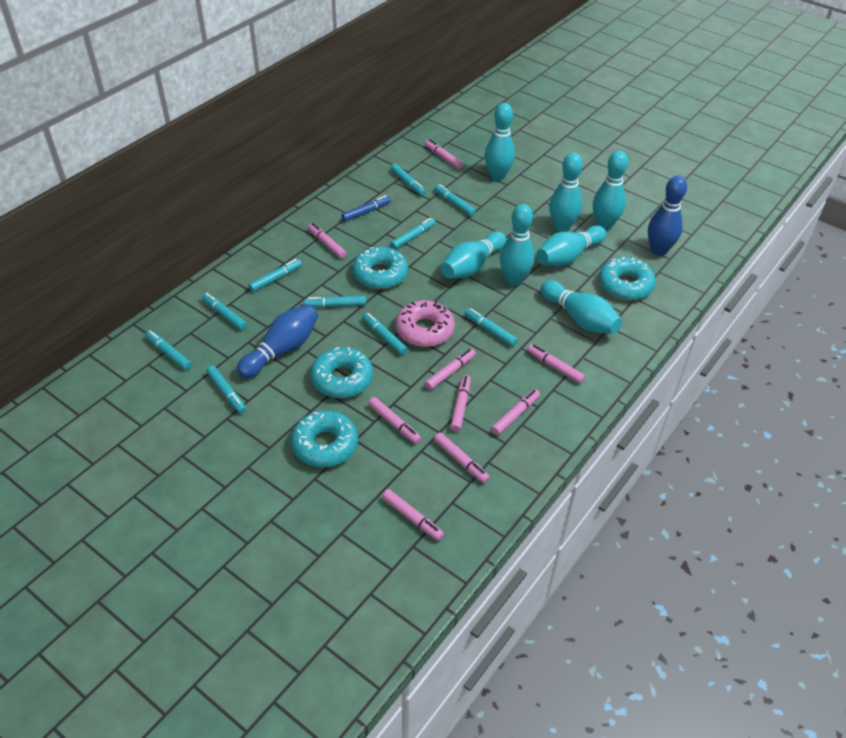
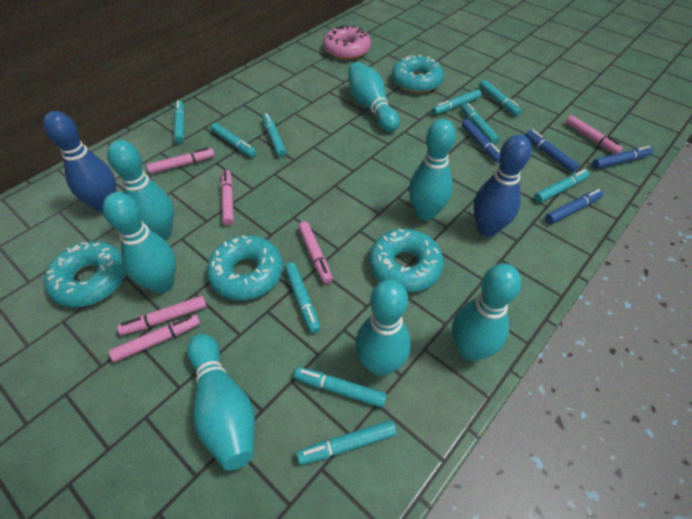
blue marker: 1 -> 4
pink marker: 9 -> 6

